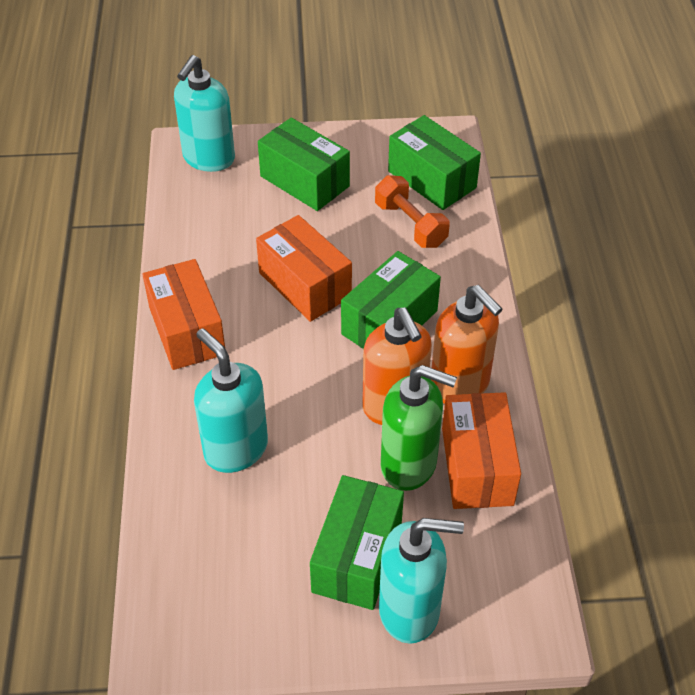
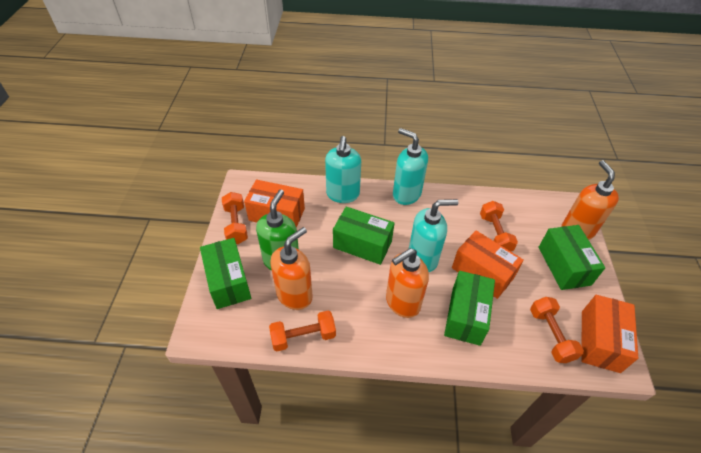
orange dumbbell: 1 -> 4
orange soap dispenser: 2 -> 3

